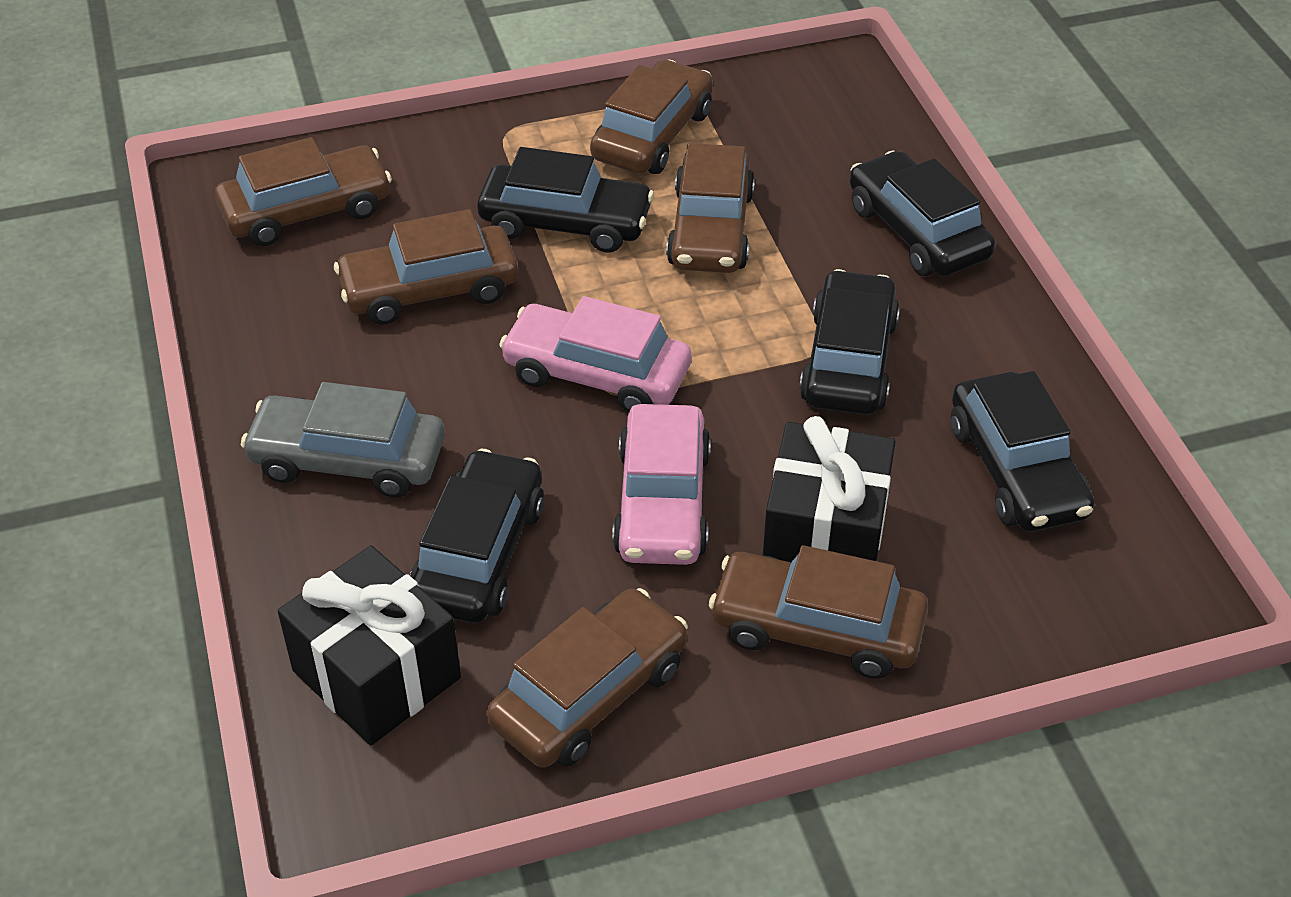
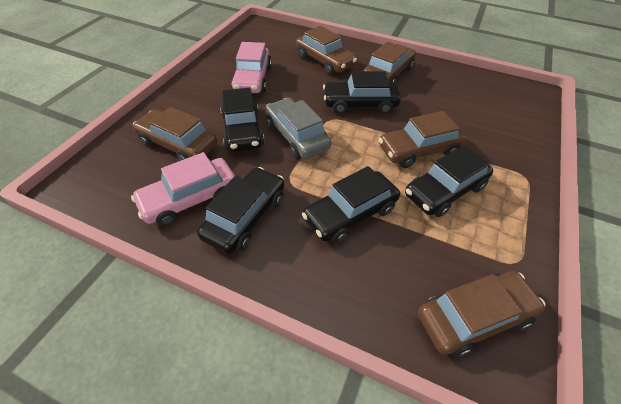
black gift: 2 -> 0
brown car: 6 -> 5

